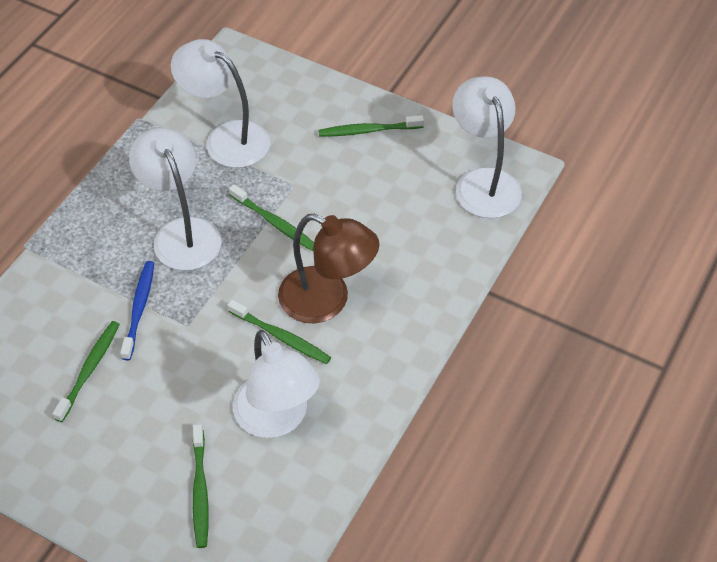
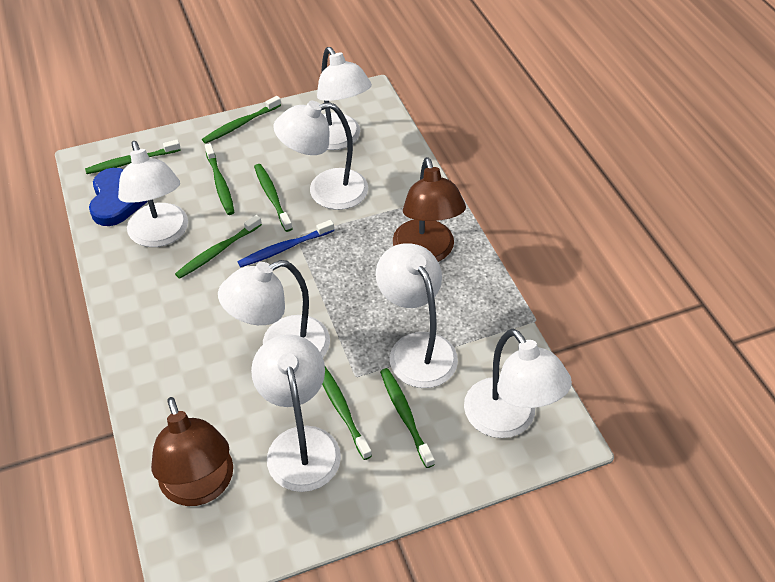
blue heart: 0 -> 1
brown lamp: 1 -> 2
green toothbrush: 5 -> 7
white lamp: 4 -> 7

